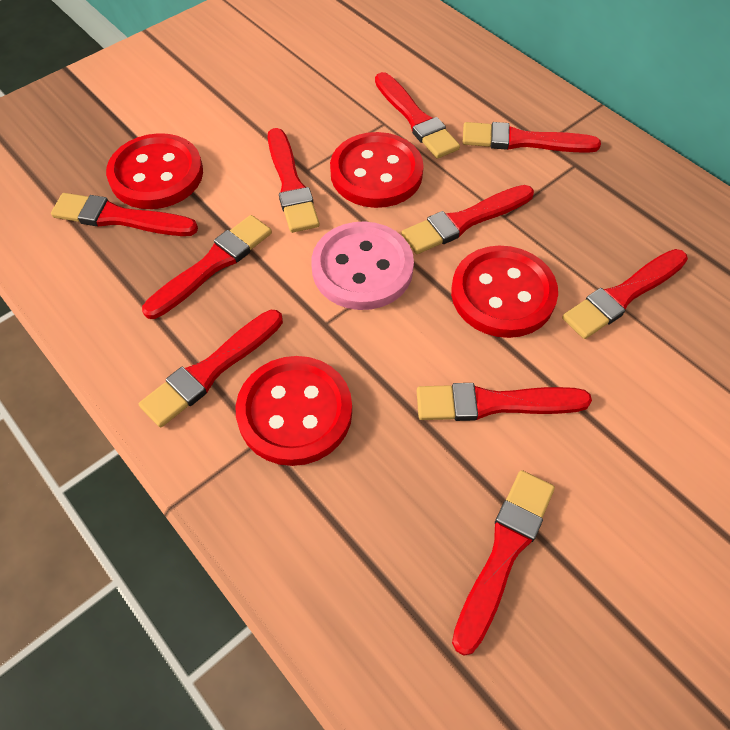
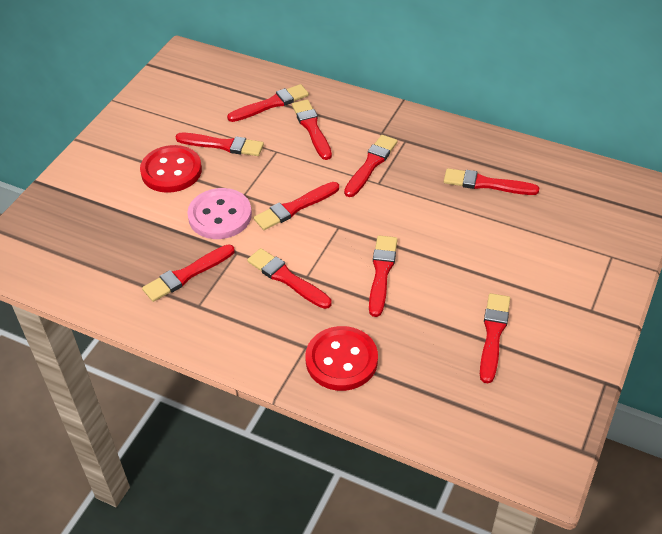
red button: 4 -> 2

